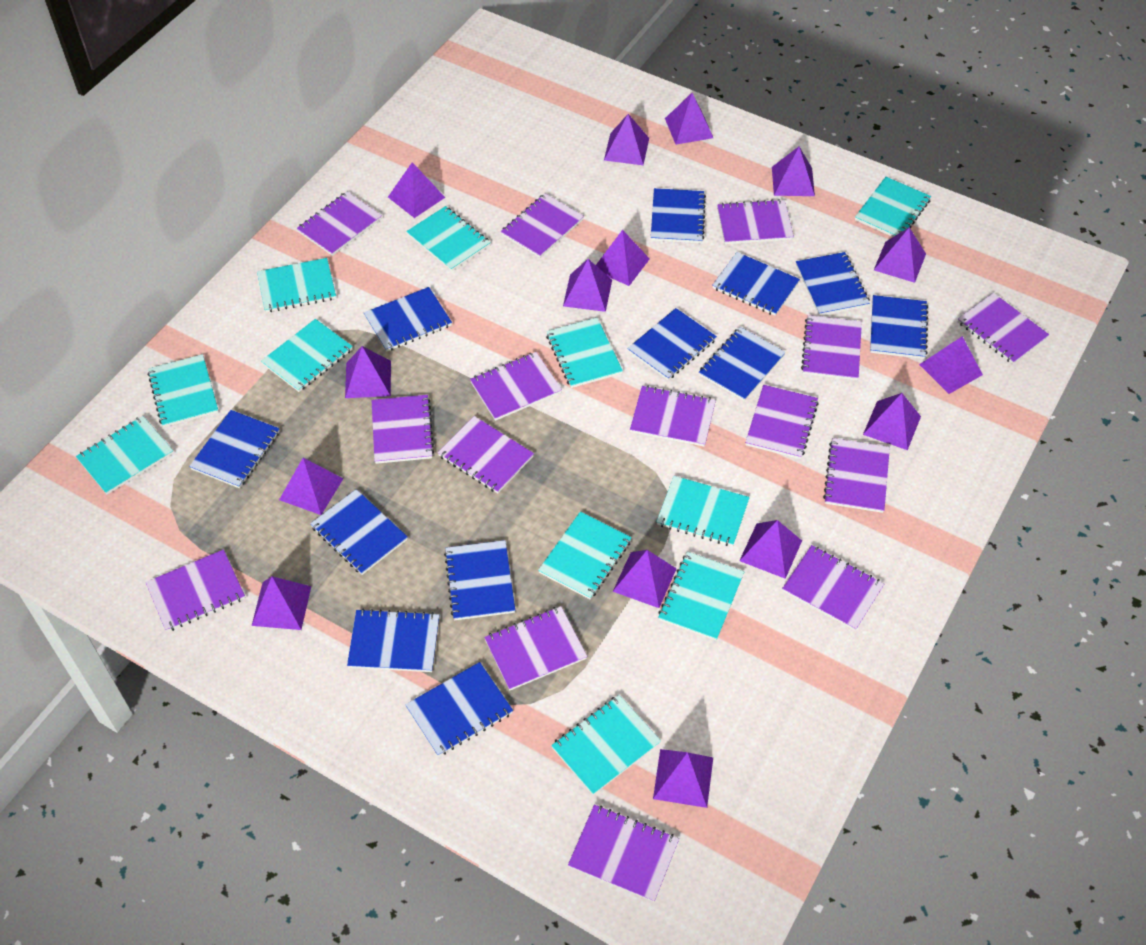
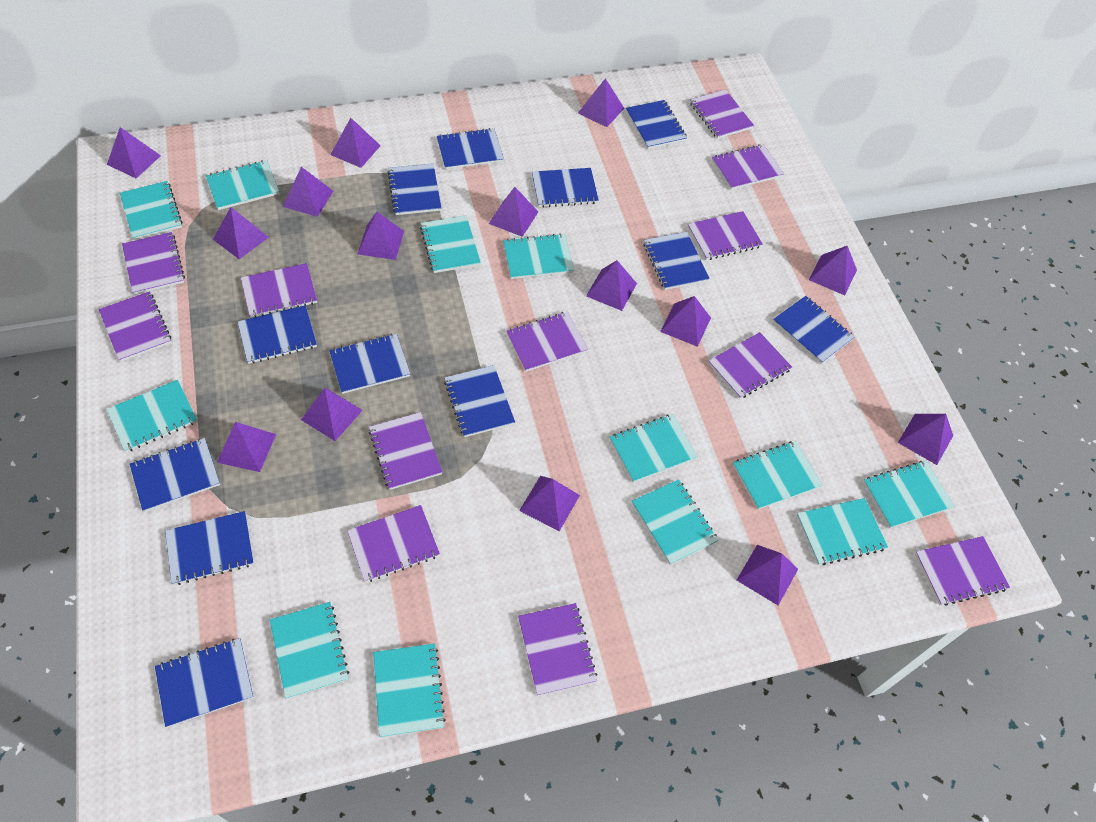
purple notebook: 15 -> 12
turquoise notebook: 11 -> 12

